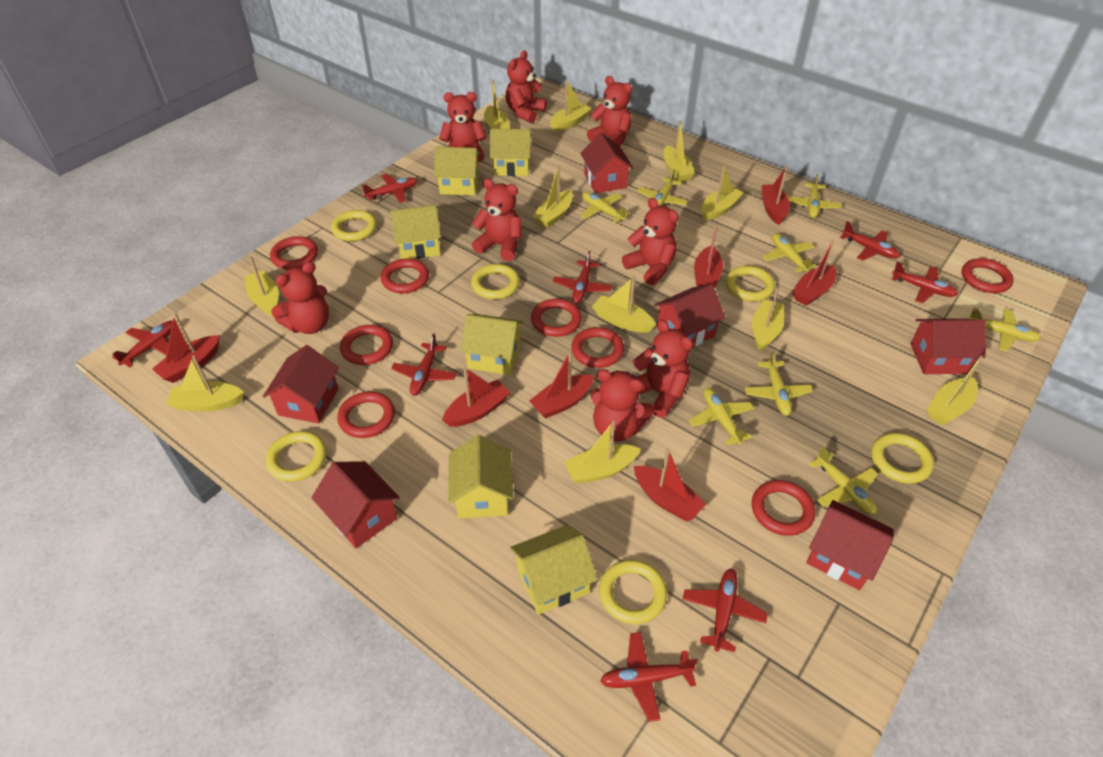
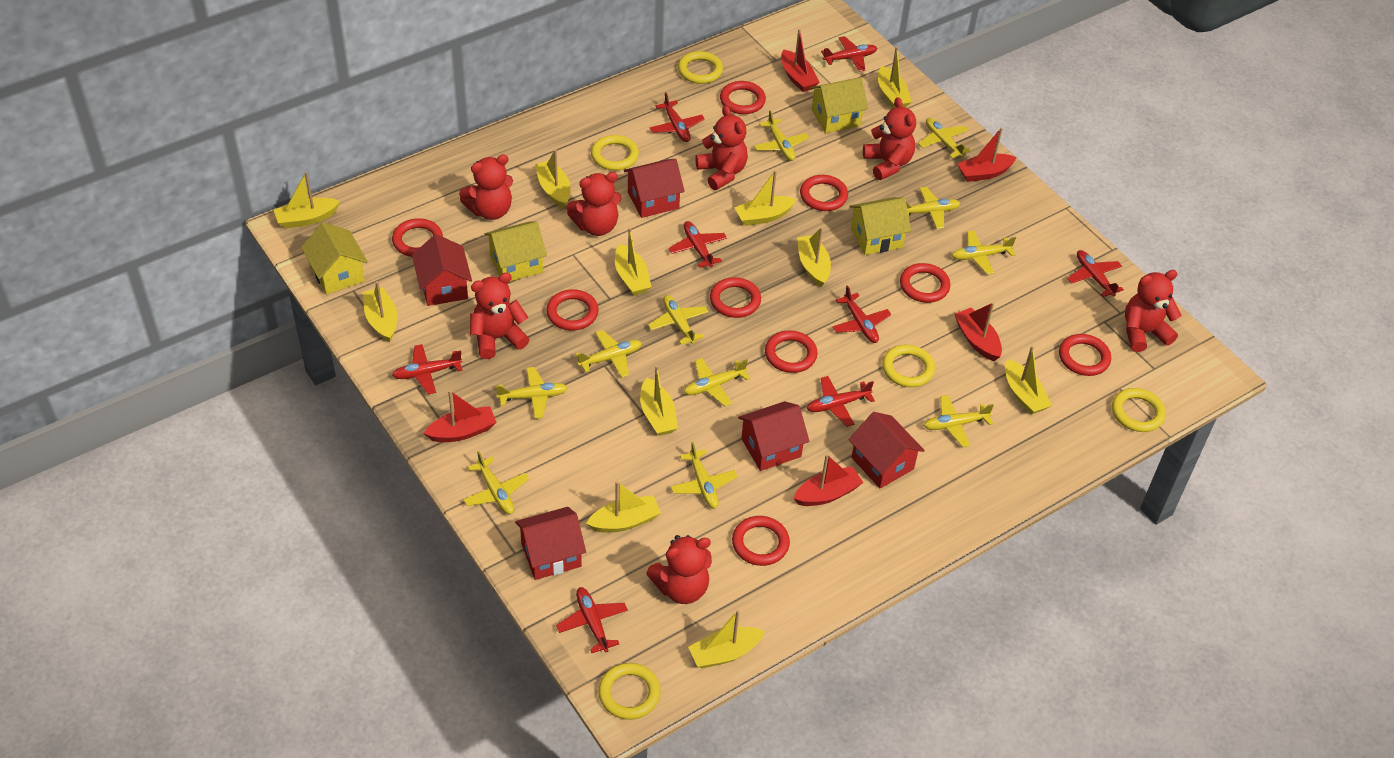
red boat: 7 -> 5
red house: 6 -> 5
red ring: 8 -> 9
red teddy bear: 8 -> 7
yellow house: 6 -> 4
yellow plane: 8 -> 11
yellow ring: 6 -> 5

